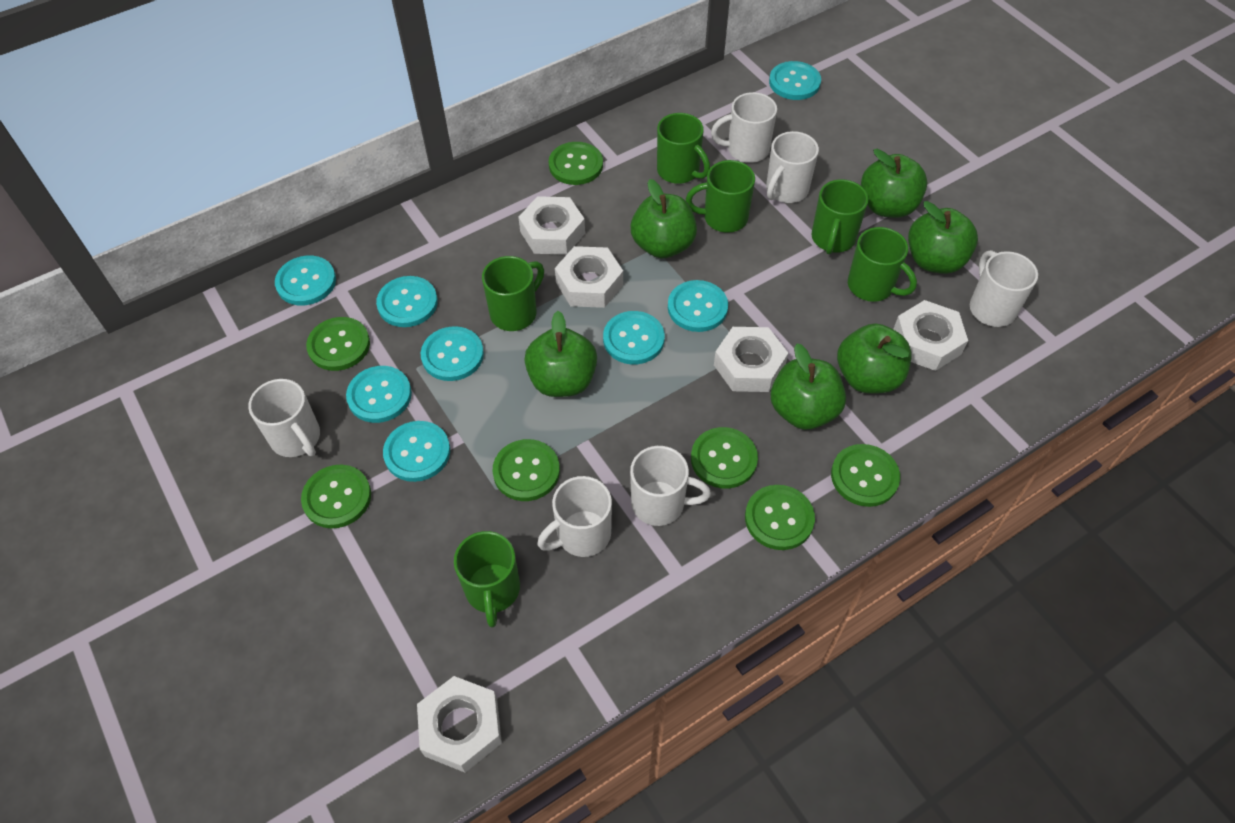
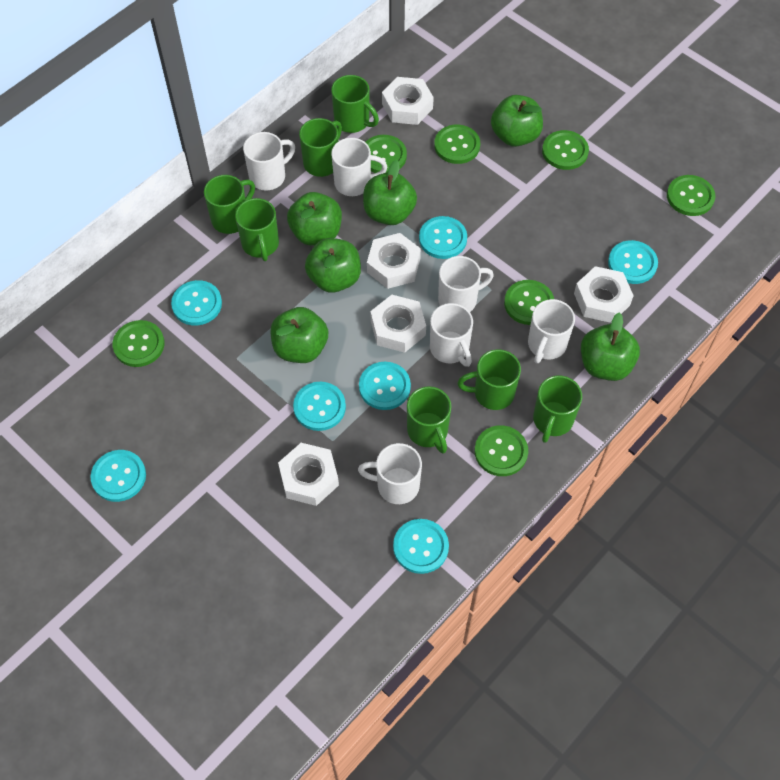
green mug: 6 -> 7
turquoise button: 8 -> 7

